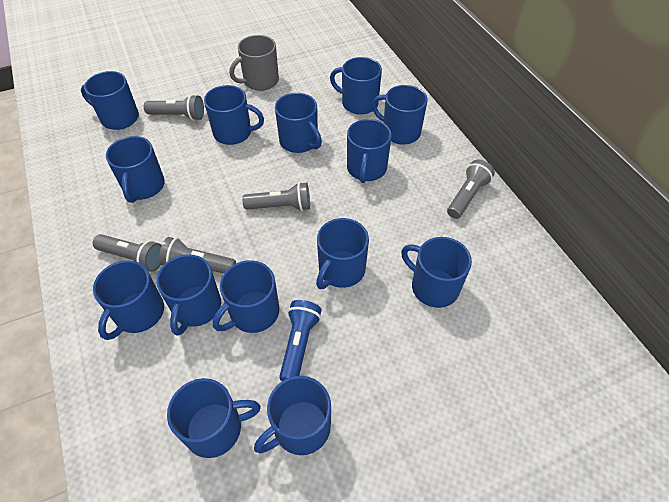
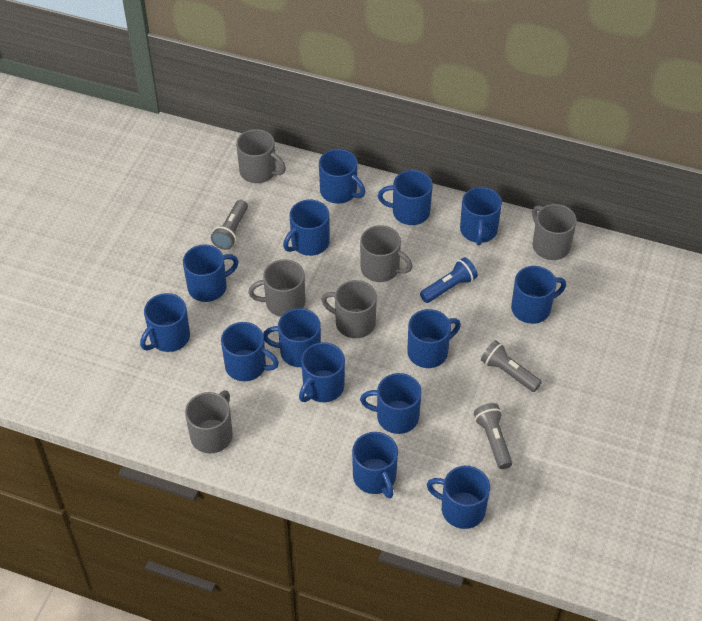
grey flashlight: 5 -> 3
grey mug: 1 -> 6

